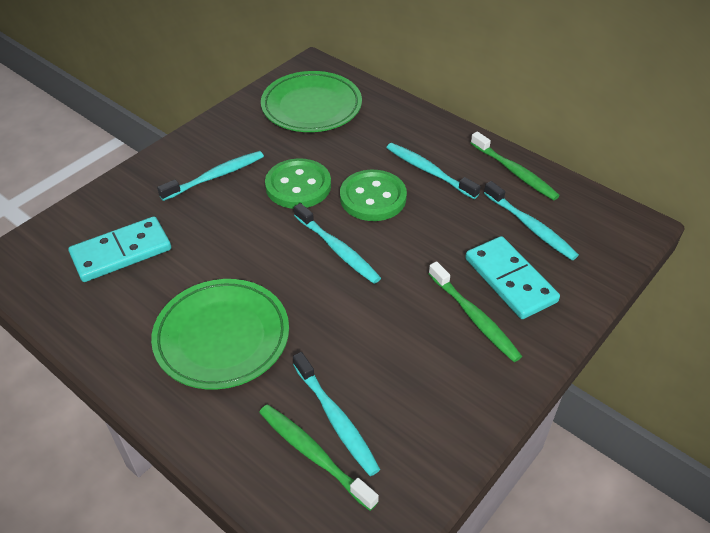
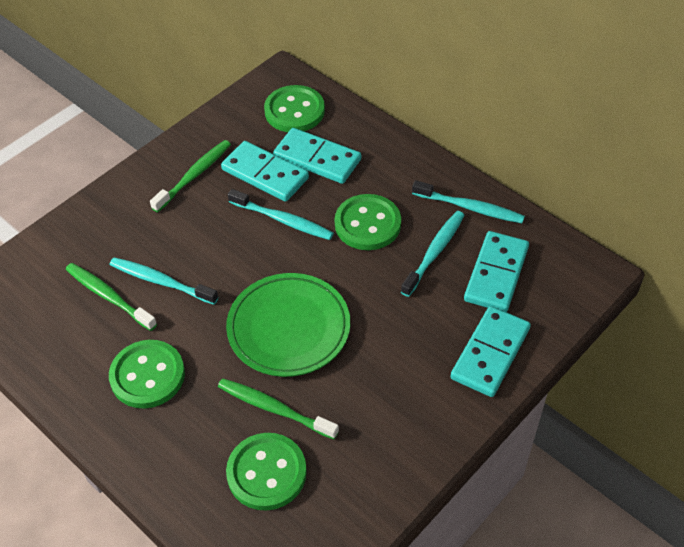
green button: 2 -> 4
green plate: 2 -> 1
turquoise domino: 2 -> 4
turquoise toothbrush: 5 -> 4

